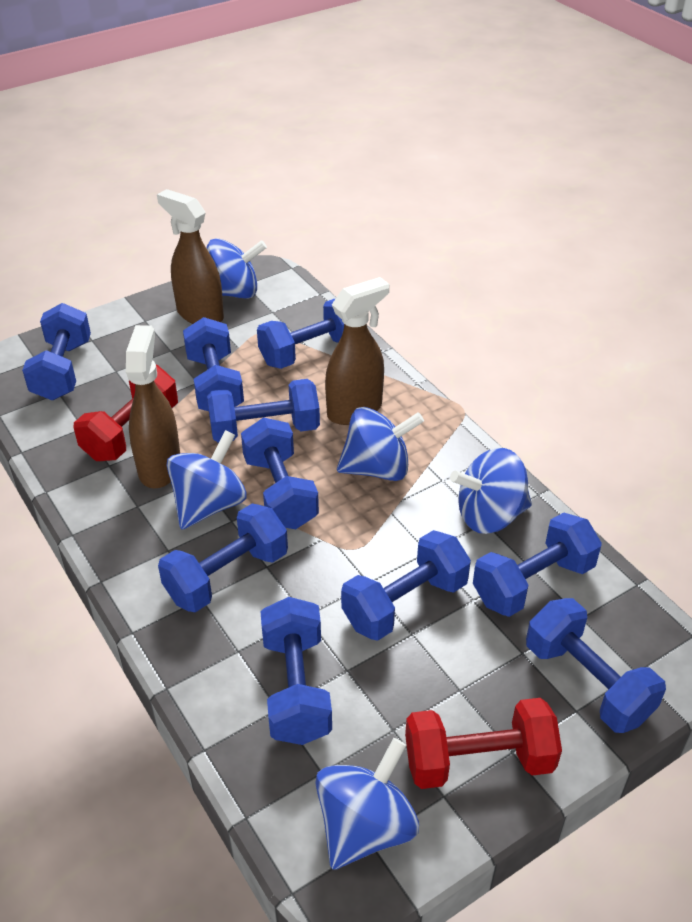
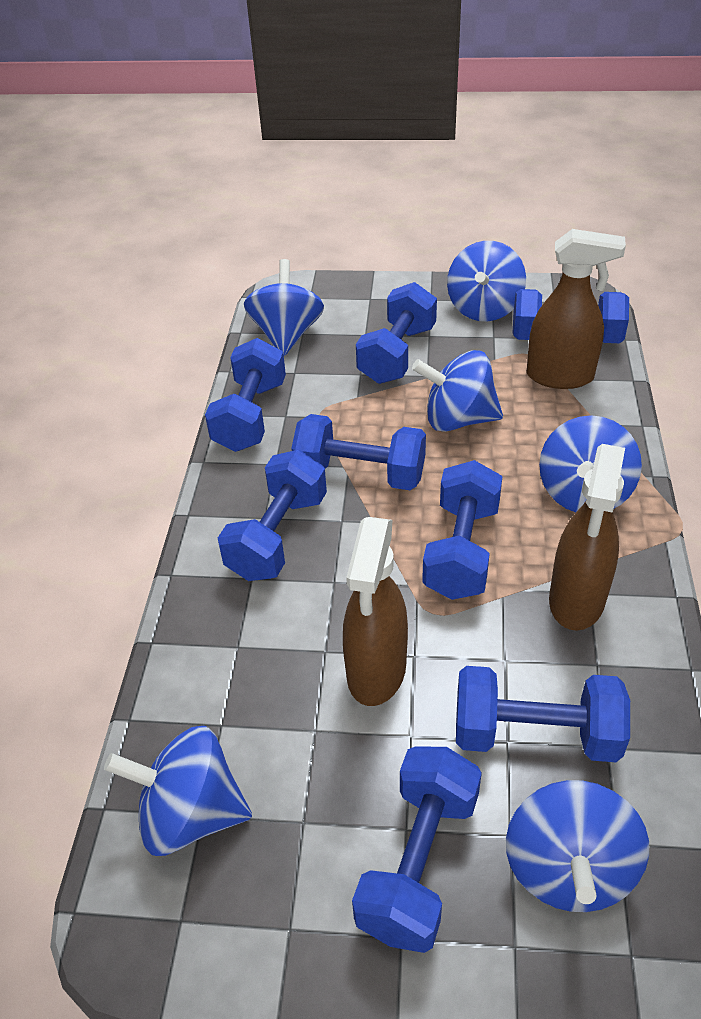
blue dumbbell: 10 -> 8
blue spinning top: 5 -> 6
red dumbbell: 2 -> 0

